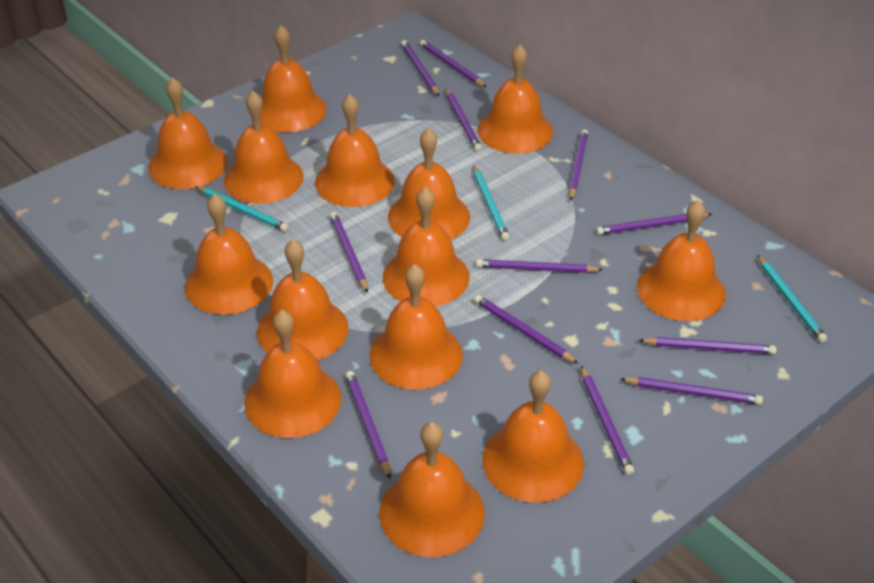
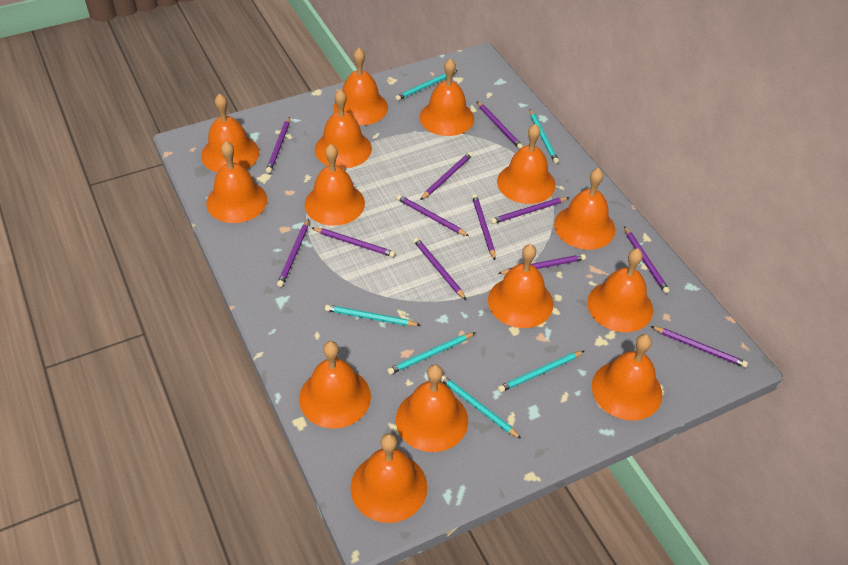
turquoise pencil: 3 -> 6

